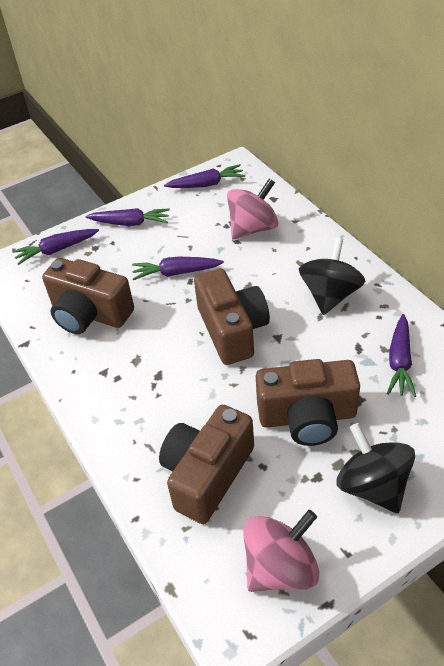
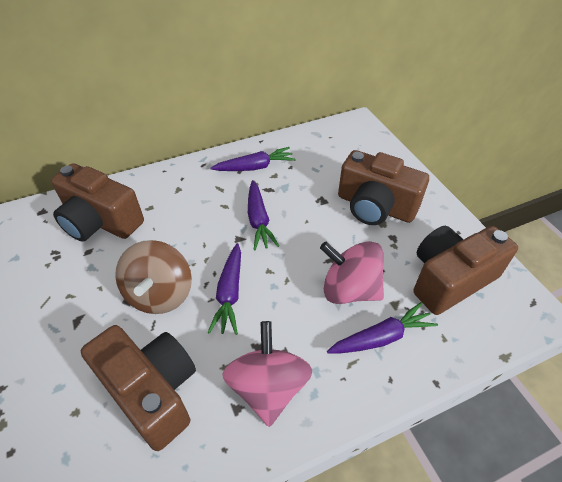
black spinning top: 2 -> 0
brown spinning top: 0 -> 1
purple carrot: 5 -> 4

